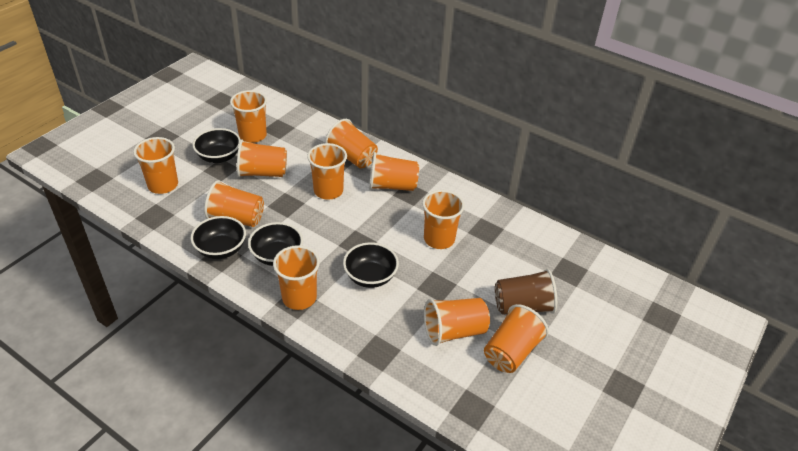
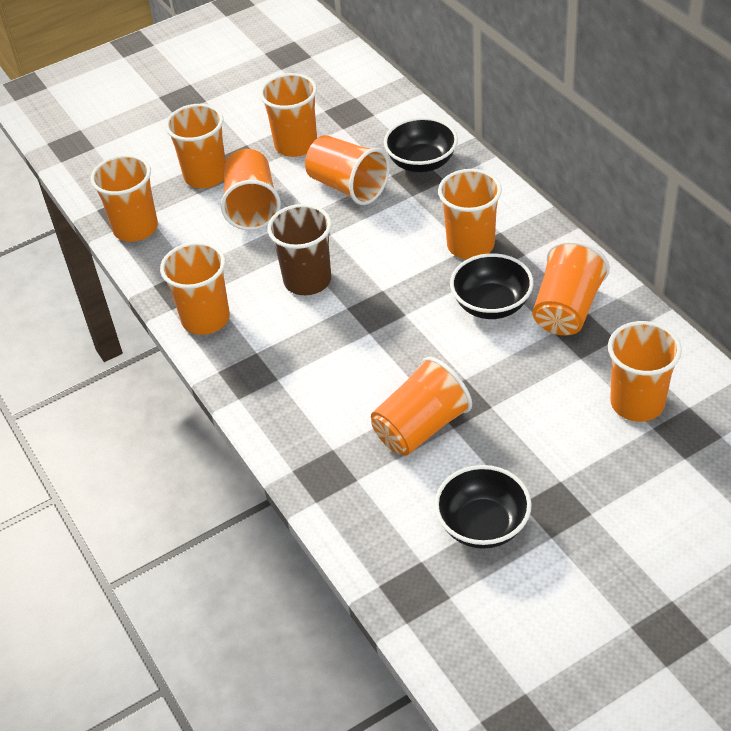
black bowl: 4 -> 3
orange cup: 11 -> 10

